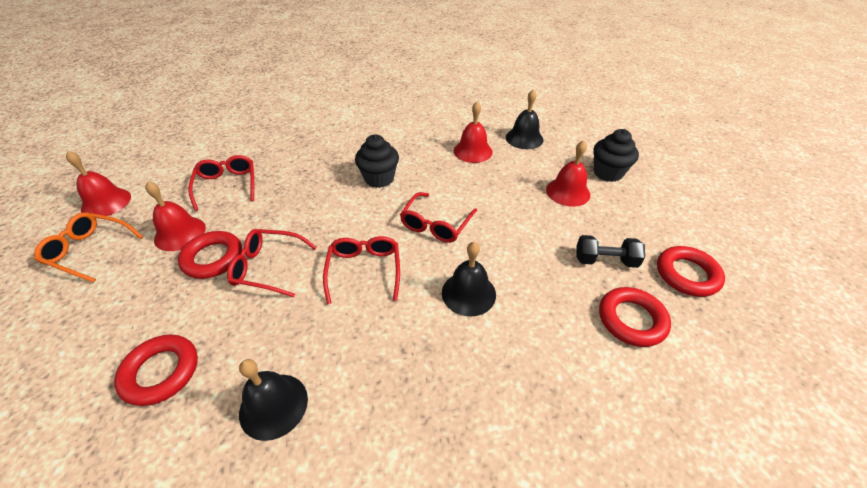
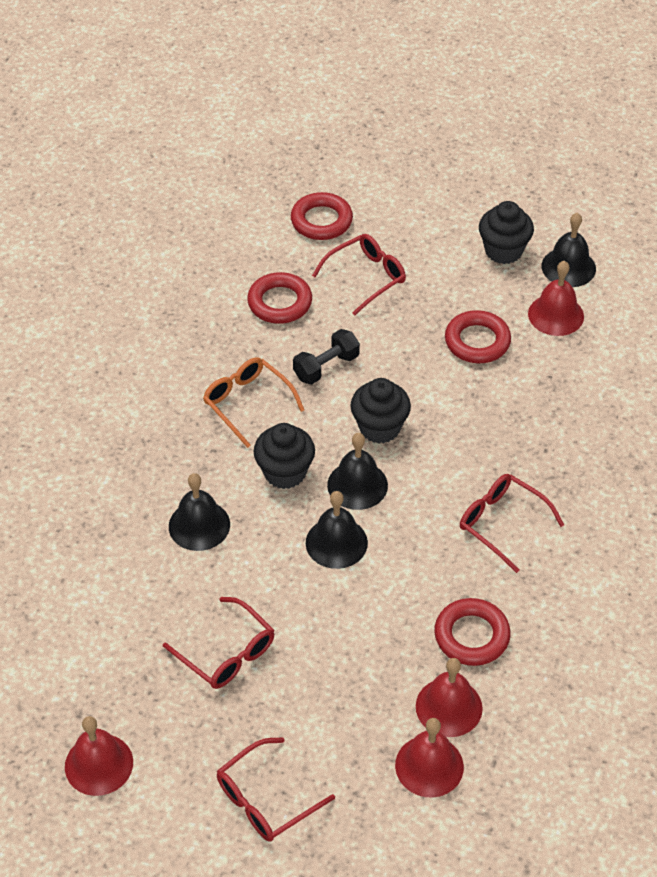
black bell: 3 -> 4
black cupcake: 2 -> 3

